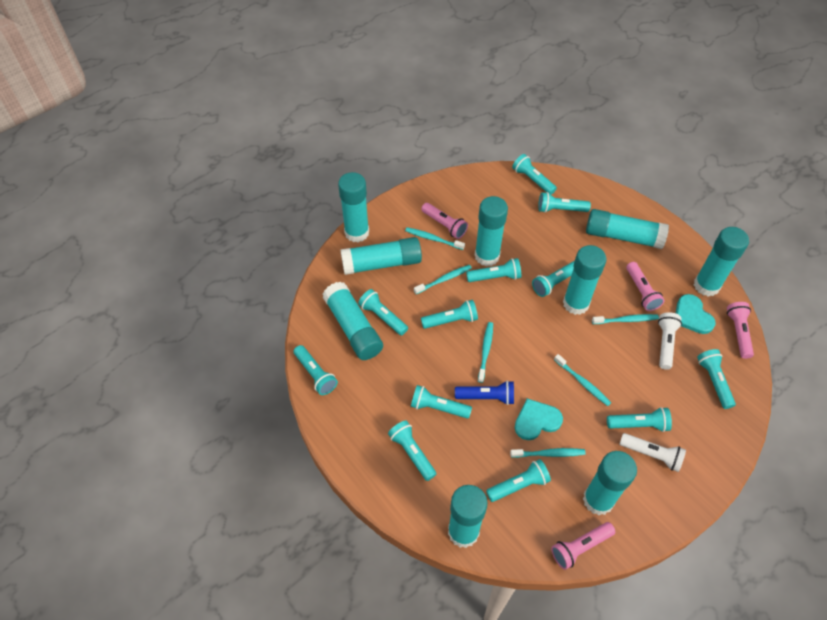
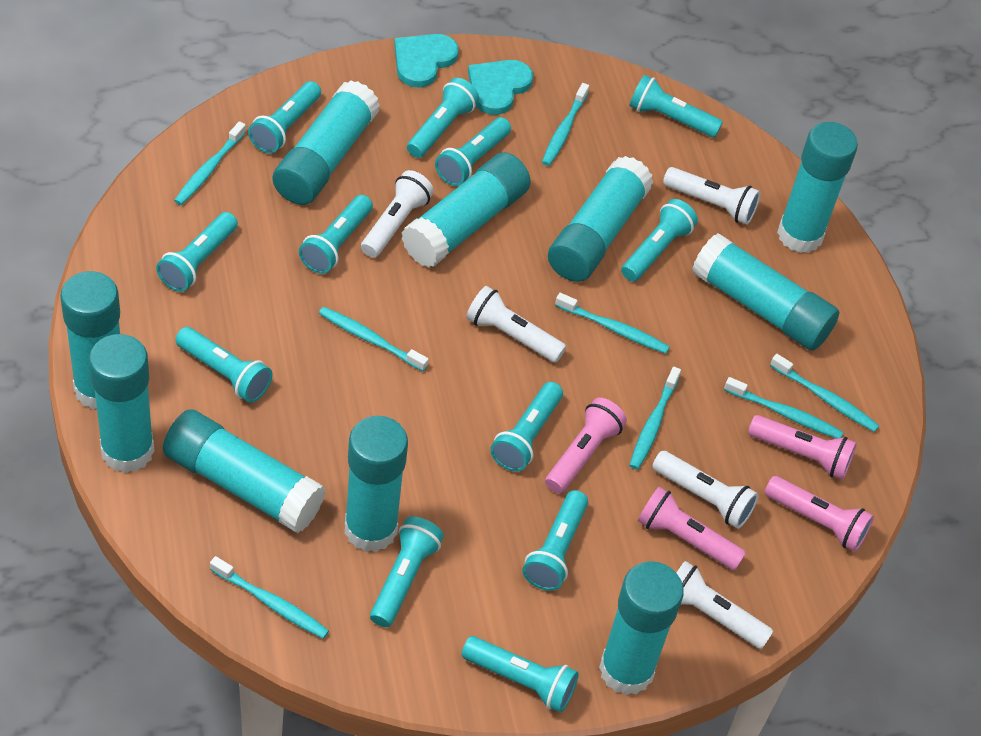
blue flashlight: 1 -> 0
turquoise glue stick: 9 -> 10
turquoise toothbrush: 6 -> 8
white flashlight: 2 -> 5

